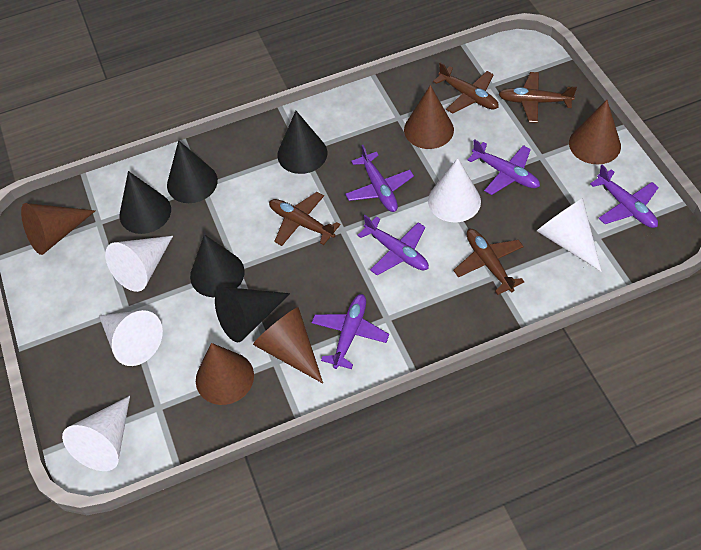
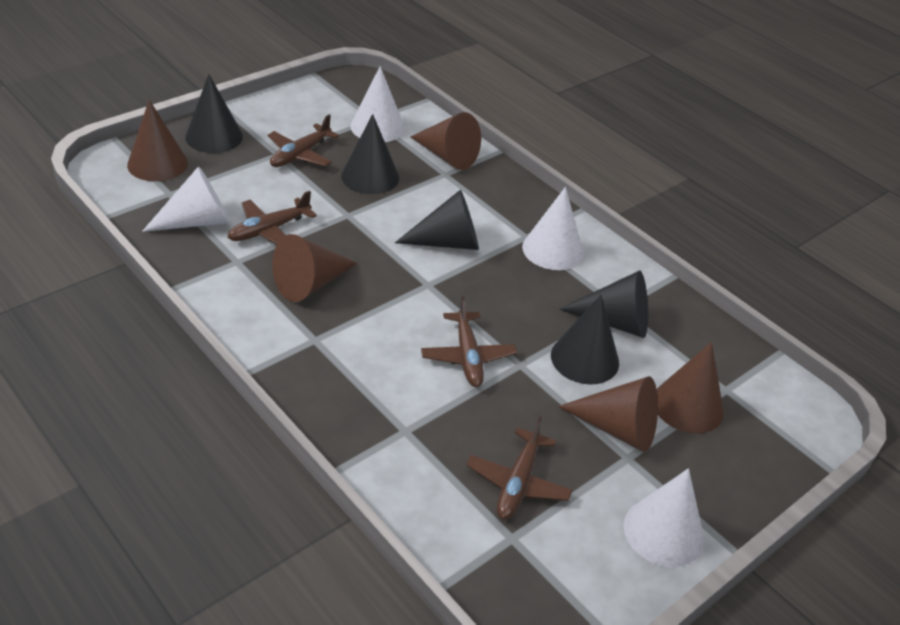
purple plane: 5 -> 0
white cone: 5 -> 4

